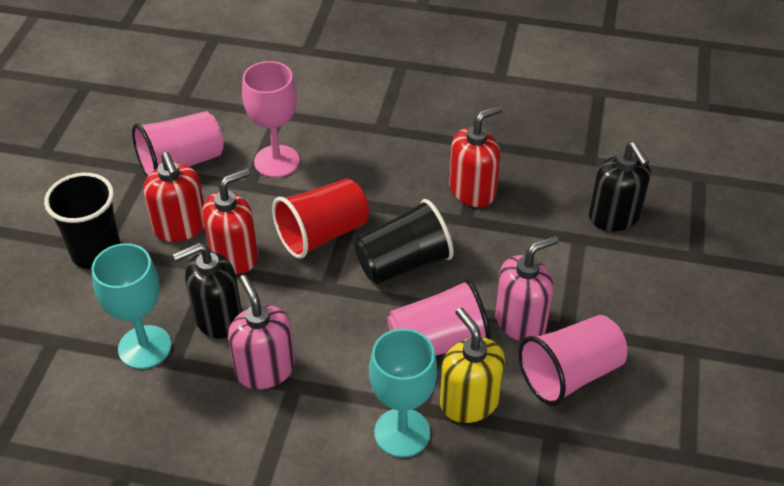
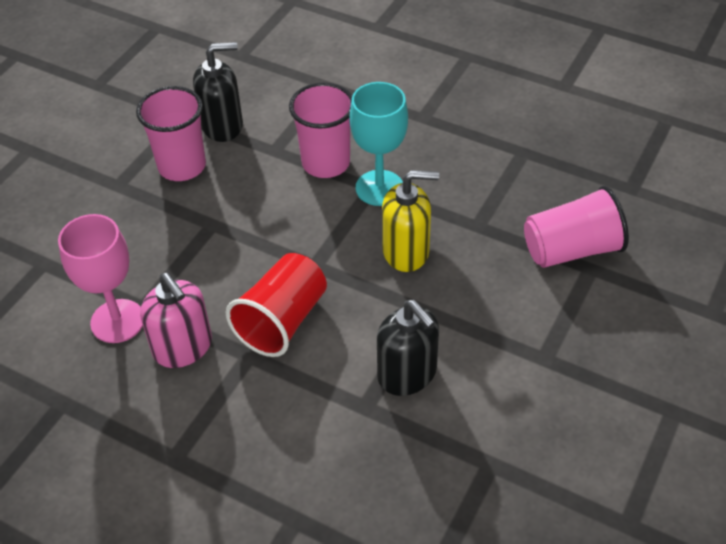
black cup: 2 -> 0
pink soap dispenser: 2 -> 1
red soap dispenser: 3 -> 0
turquoise goblet: 2 -> 1

